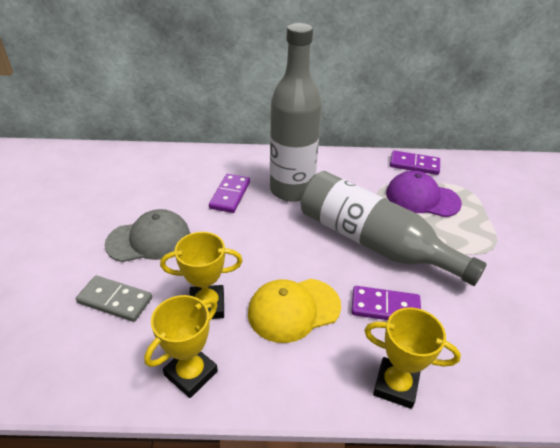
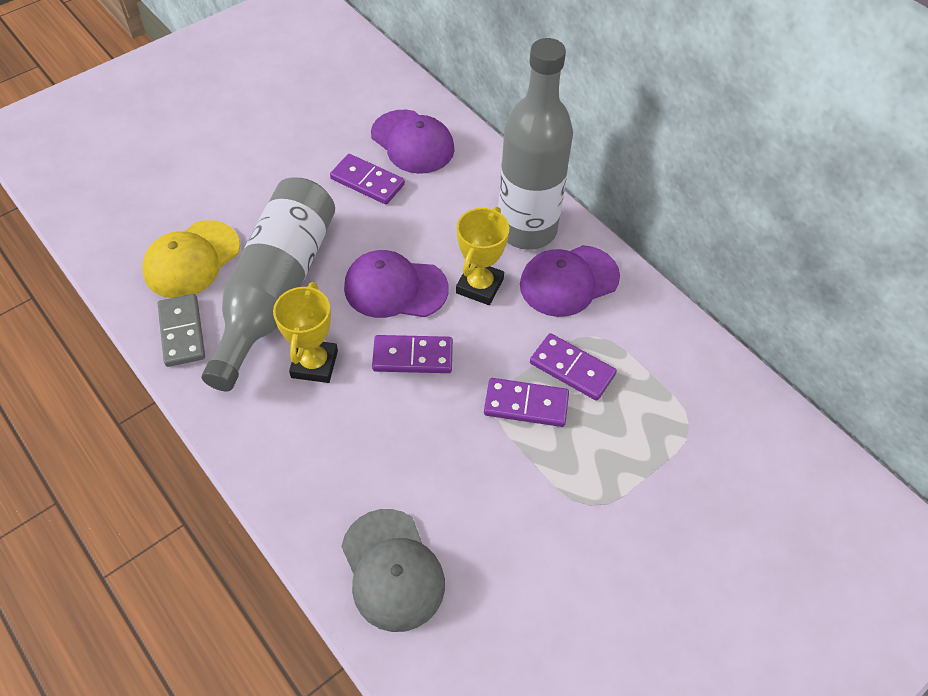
purple cap: 1 -> 3
purple domino: 3 -> 4
yellow trophy: 3 -> 2

